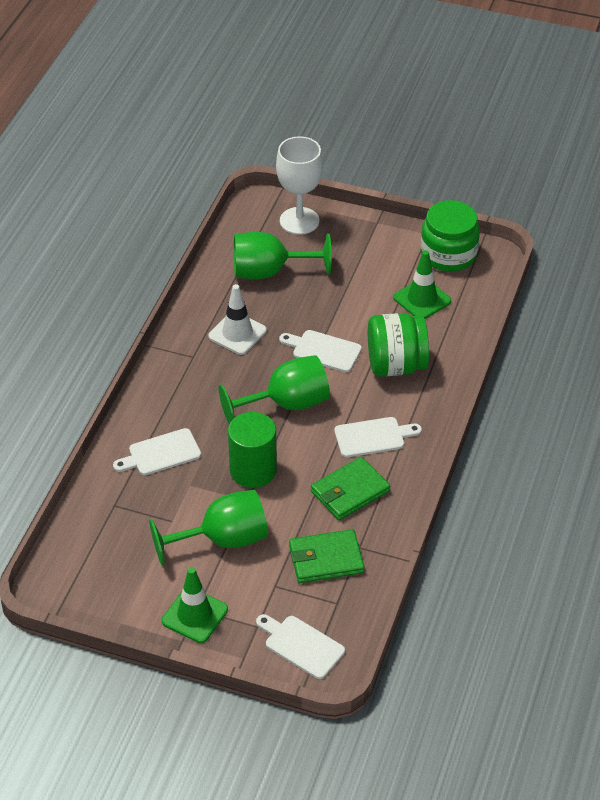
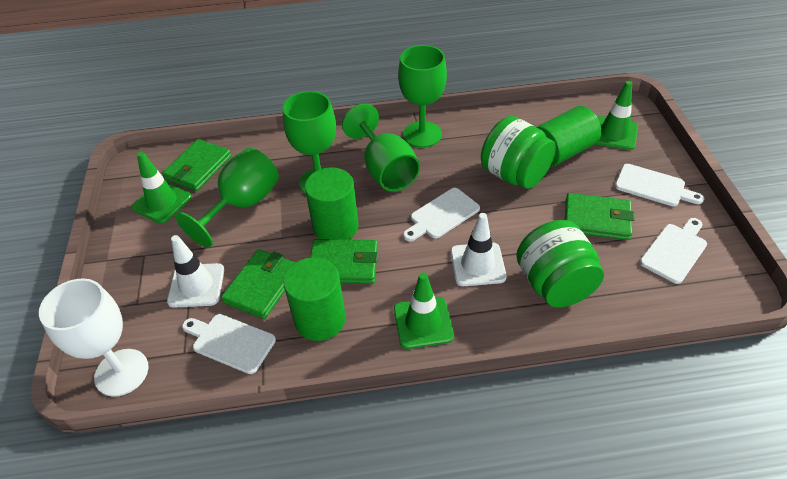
green cylinder: 1 -> 3
green goblet: 3 -> 4
green traffic cone: 2 -> 3
green wallet: 2 -> 4
white traffic cone: 1 -> 2

